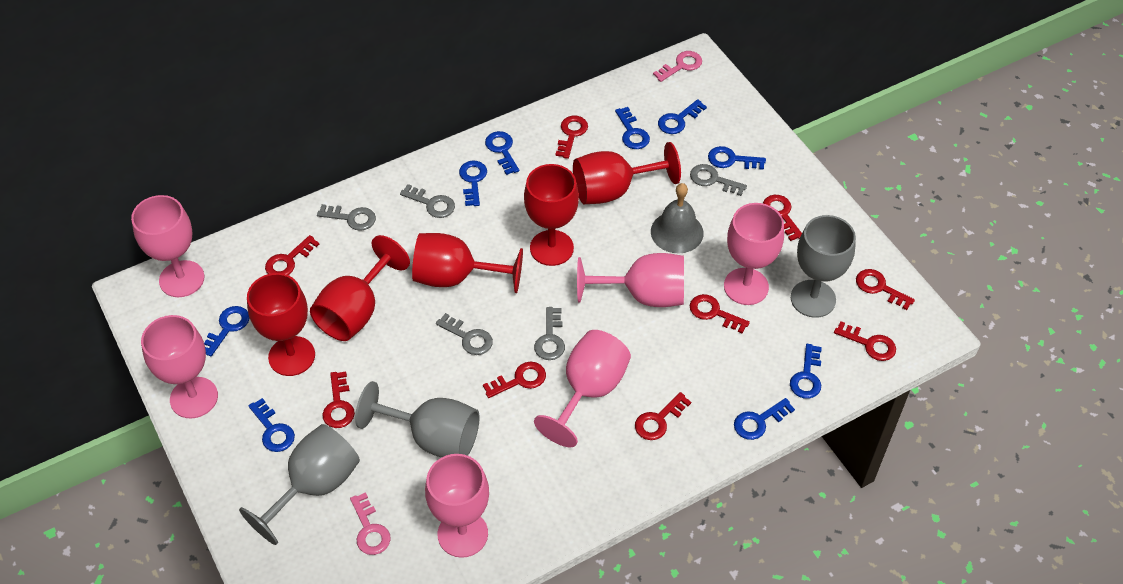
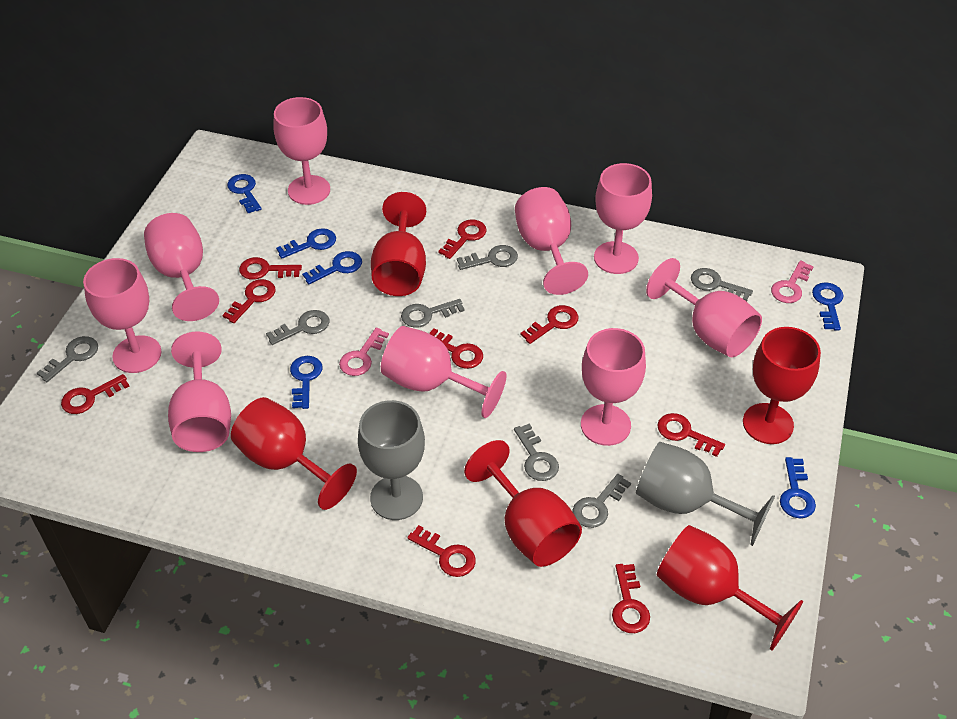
blue key: 9 -> 6
grey bell: 1 -> 0
grey goblet: 3 -> 2
grey key: 5 -> 7
pink goblet: 6 -> 9

